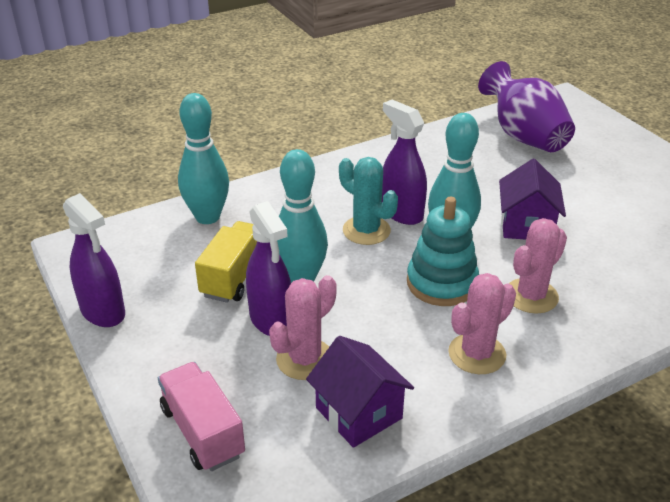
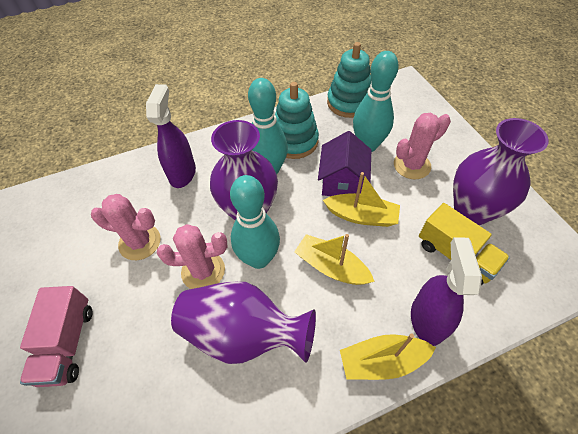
purple house: 2 -> 1
purple spray bottle: 3 -> 2
purple vase: 1 -> 3
turquoise cactus: 1 -> 0
turquoise stacking toy: 1 -> 2
yellow boat: 0 -> 3

